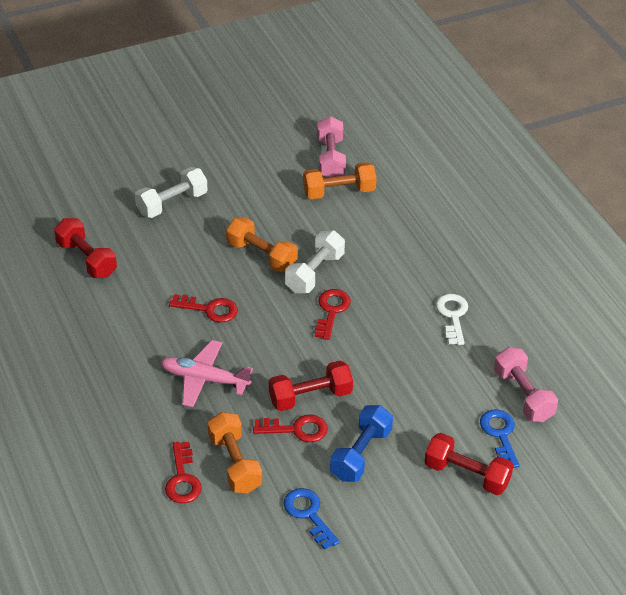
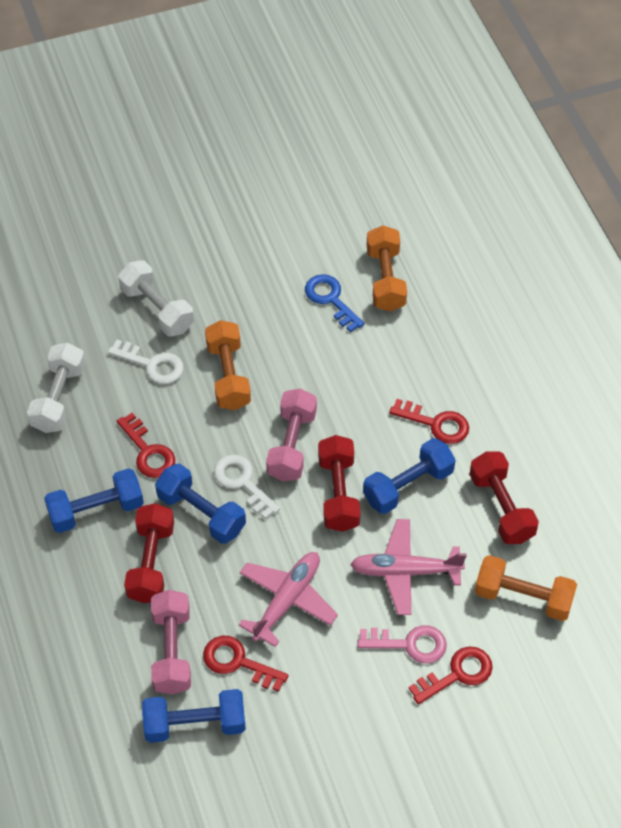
blue dumbbell: 1 -> 4
blue key: 2 -> 1
pink key: 0 -> 1
pink plane: 1 -> 2
white key: 1 -> 2

